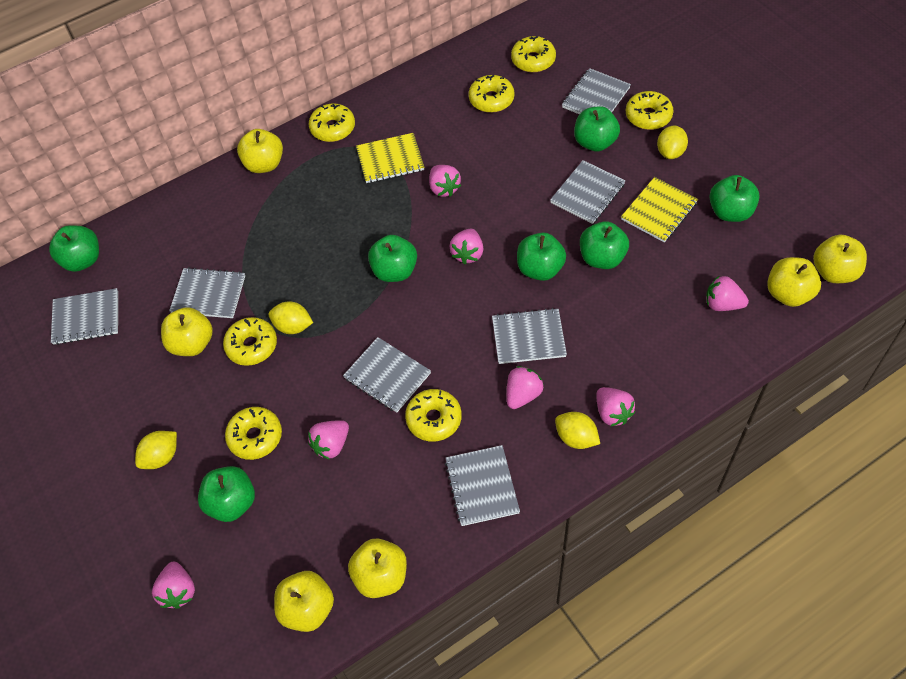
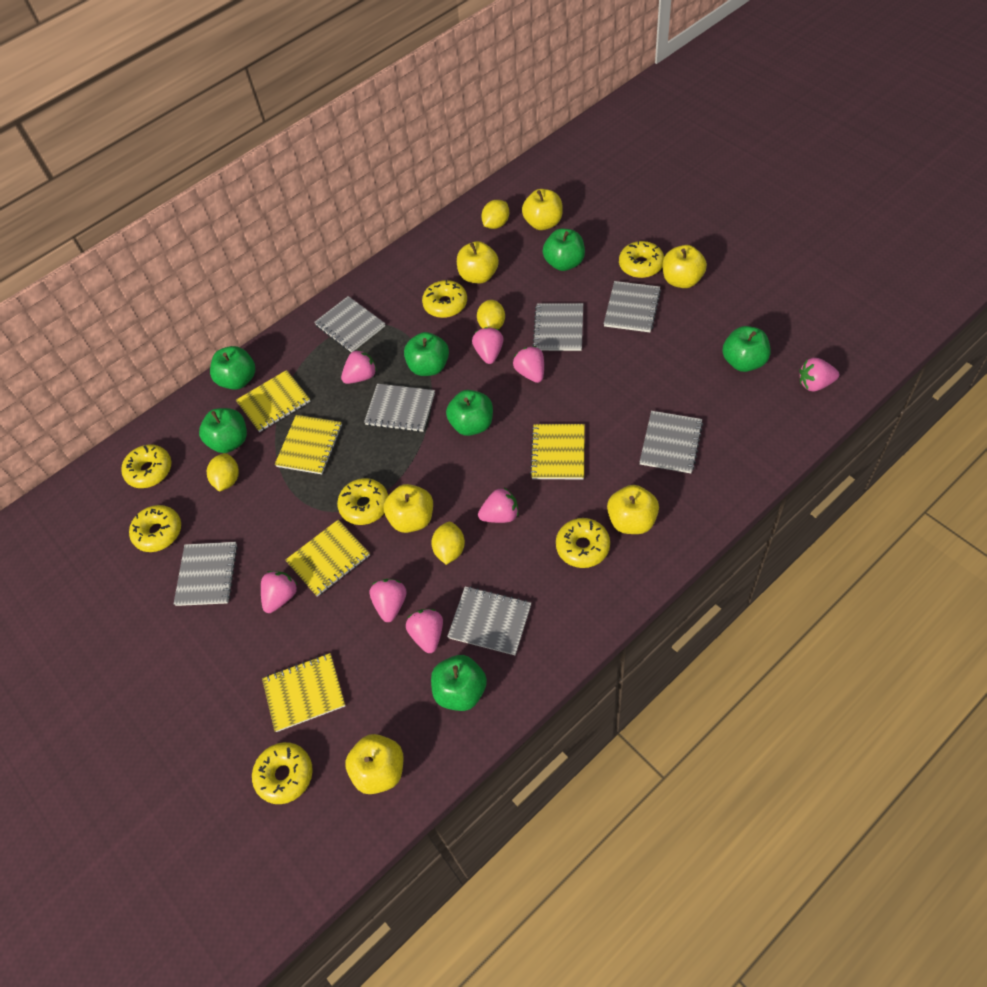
pink strawberry: 7 -> 8
yellow notebook: 2 -> 5

